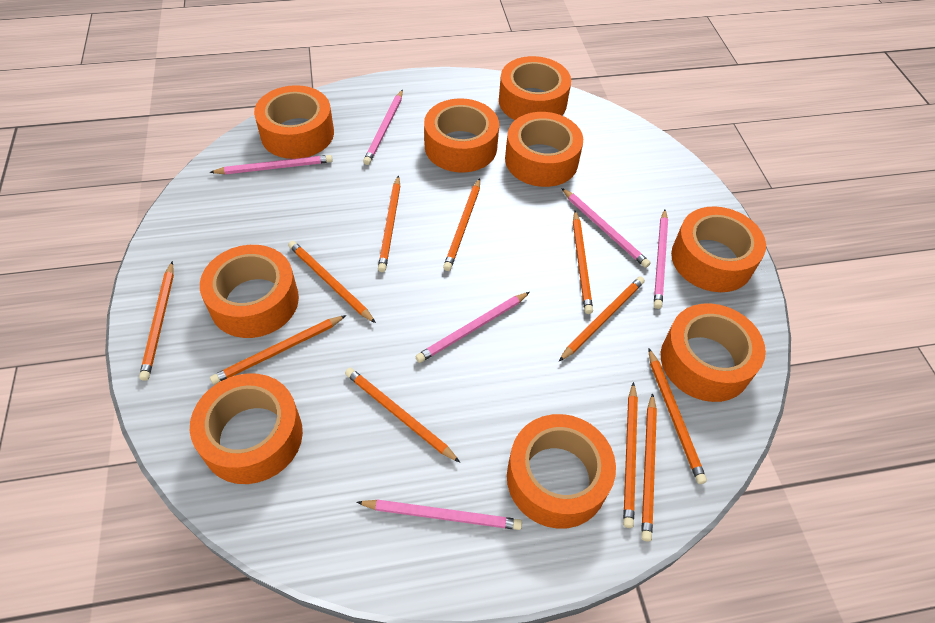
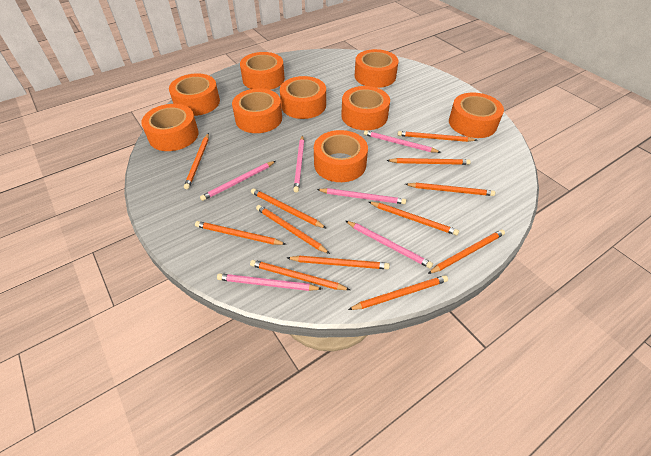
orange pencil: 11 -> 12

